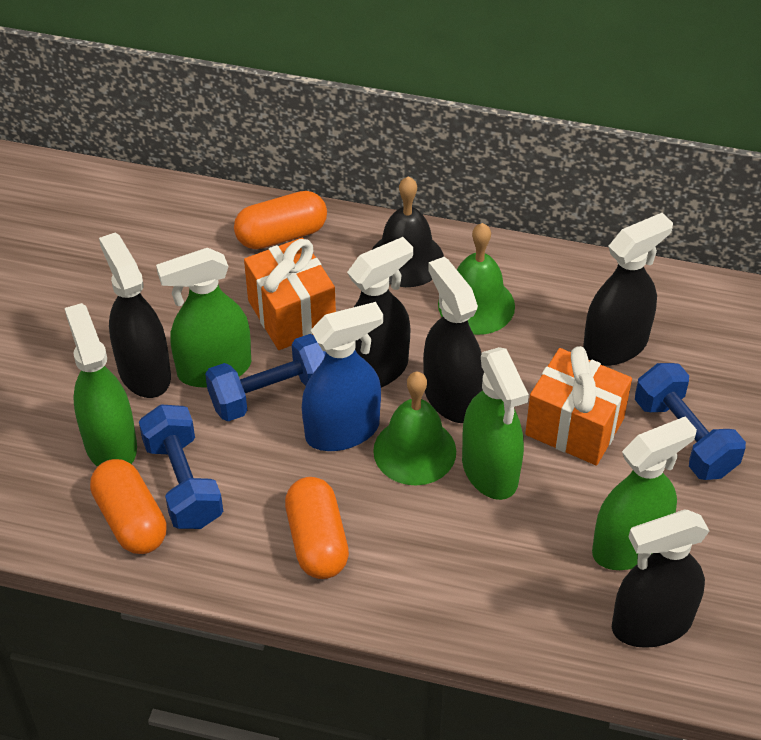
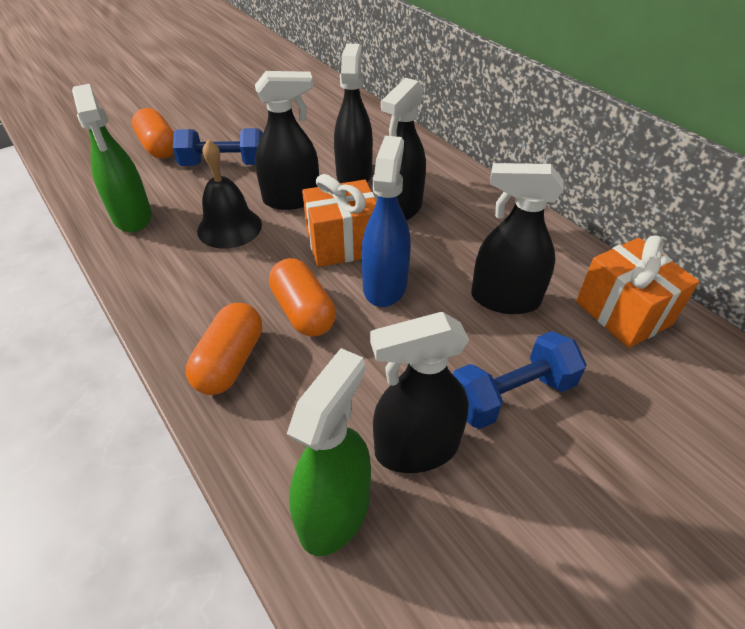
blue dumbbell: 3 -> 2
green bell: 2 -> 0
green spray bottle: 4 -> 2

